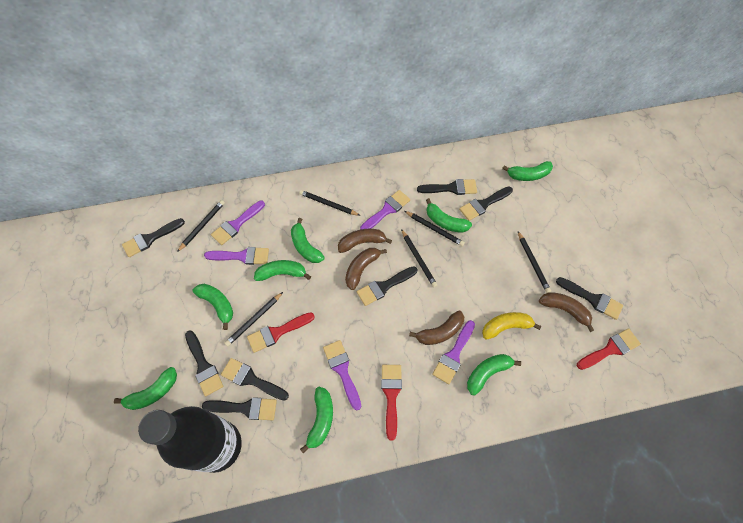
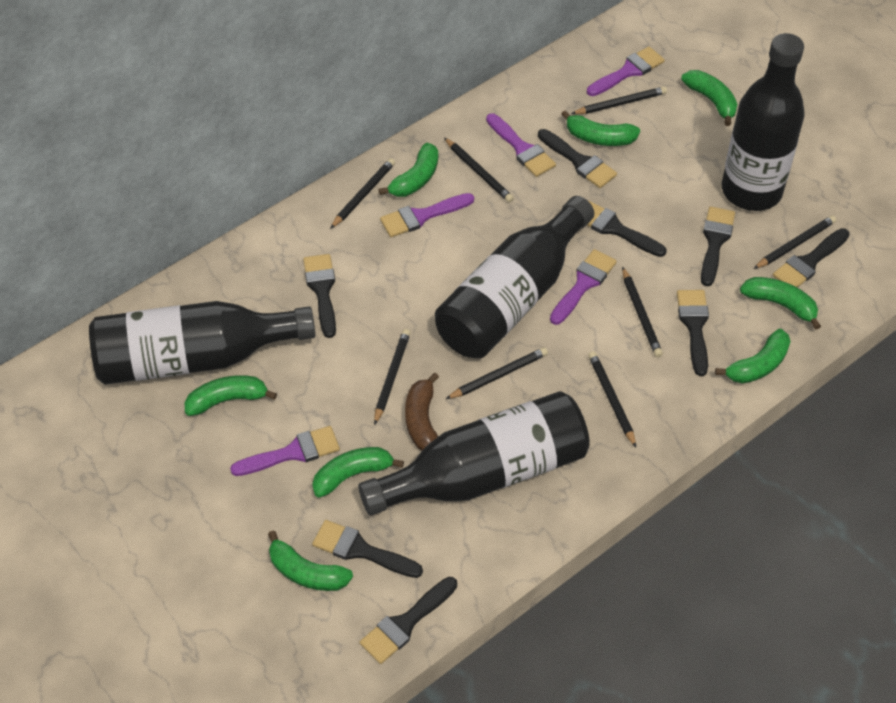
black bottle: 1 -> 4
black pencil: 6 -> 8
brown banana: 4 -> 1
red brush: 3 -> 0
yellow banana: 1 -> 0

